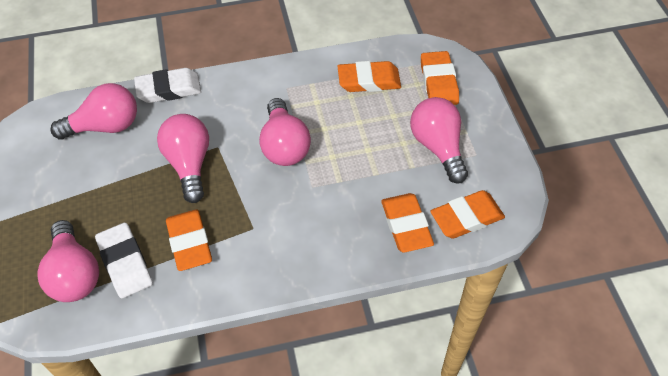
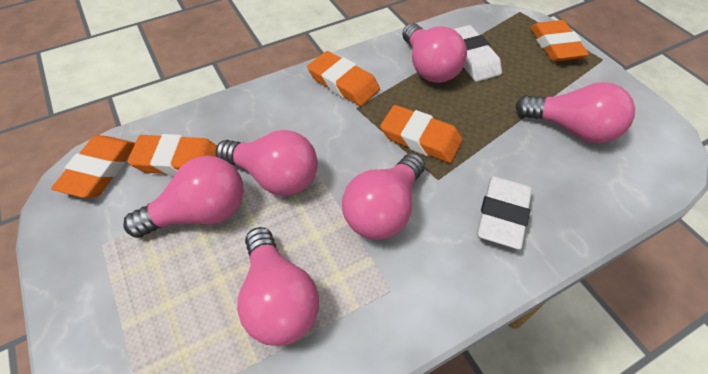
pink light bulb: 5 -> 6

